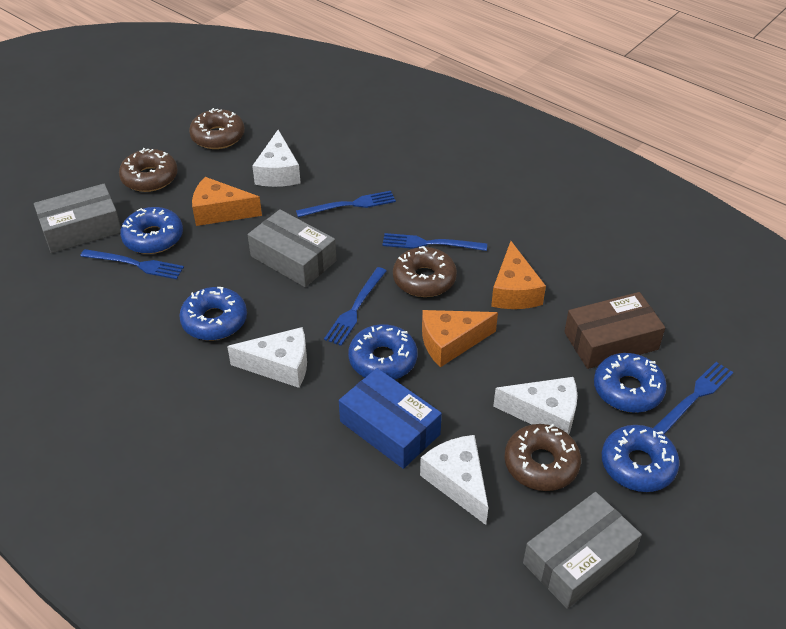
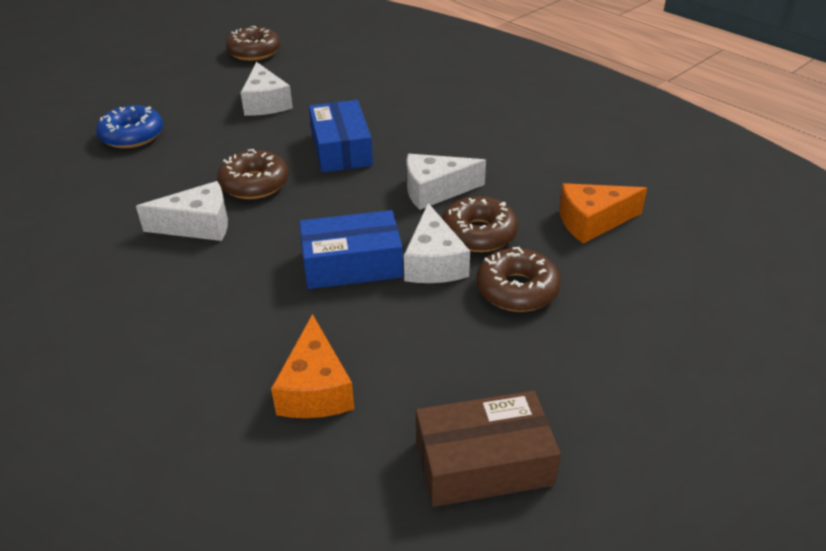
blue box: 1 -> 2
blue donut: 5 -> 1
blue fork: 5 -> 0
grey box: 3 -> 0
orange cheese: 3 -> 2

